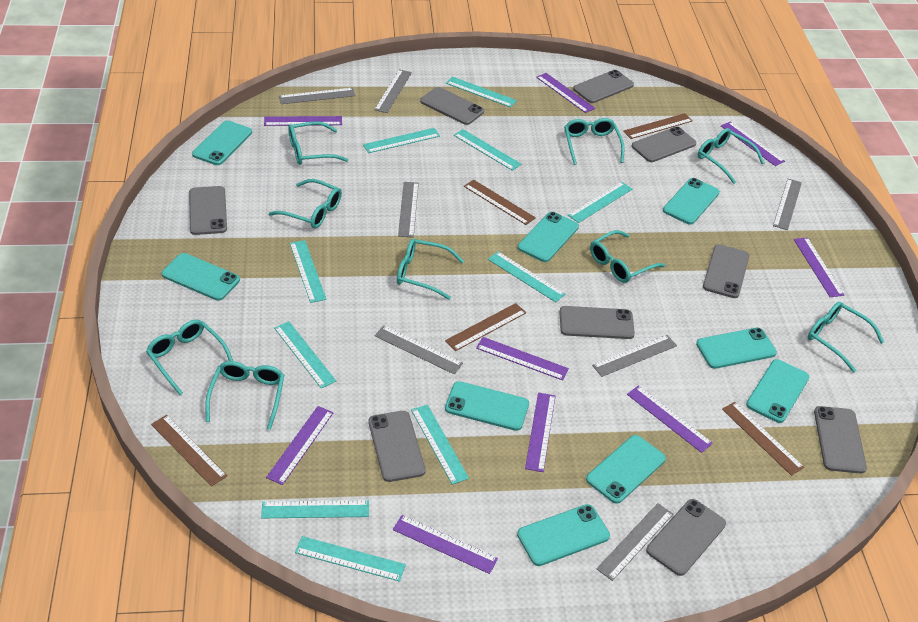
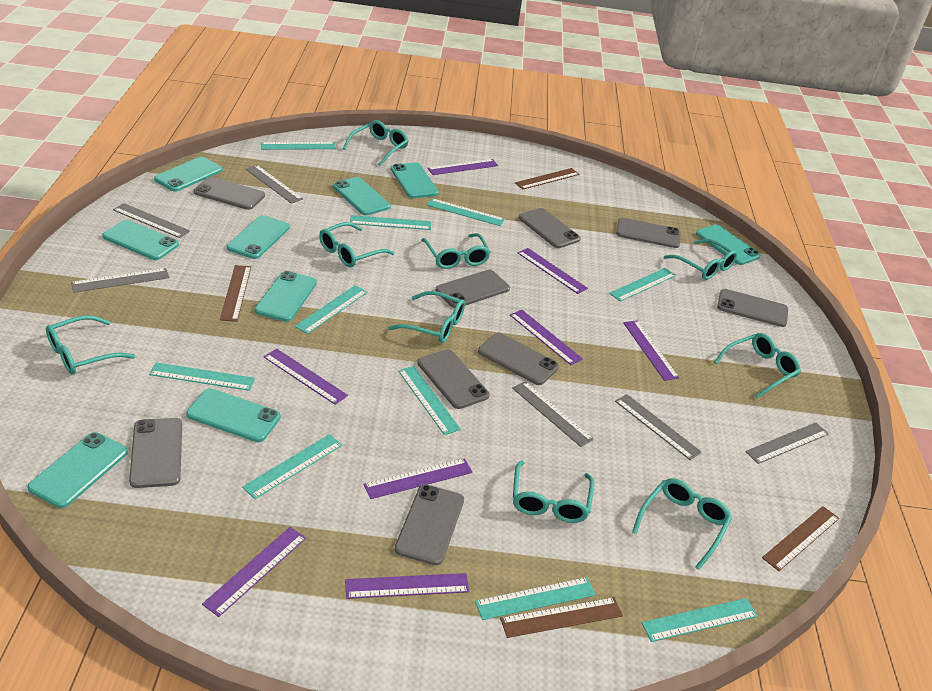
brown ruler: 5 -> 4
grey ruler: 7 -> 6
purple ruler: 9 -> 8

